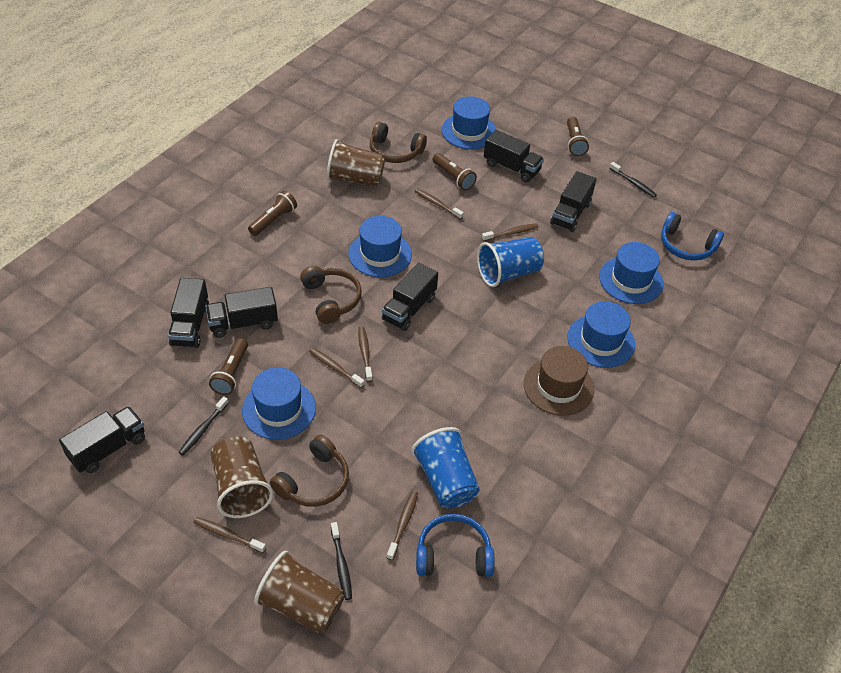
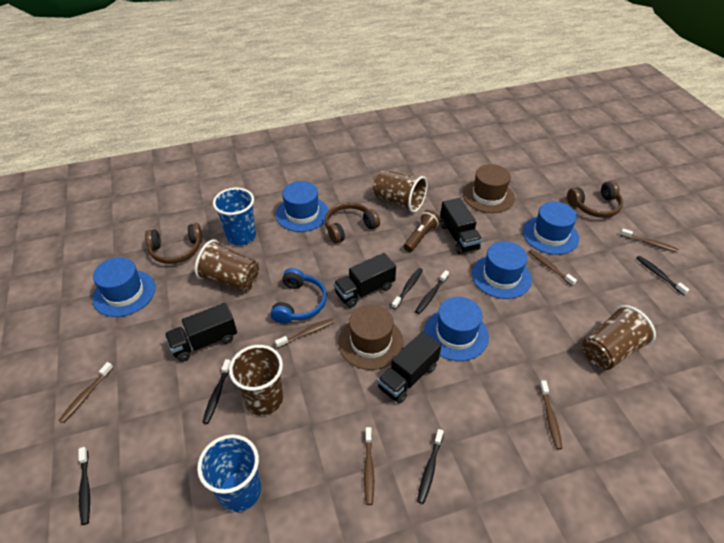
black toothbrush: 3 -> 6
black truck: 6 -> 4
blue headphones: 2 -> 1
brown cup: 3 -> 4
brown flashlight: 4 -> 1
brown hat: 1 -> 2

